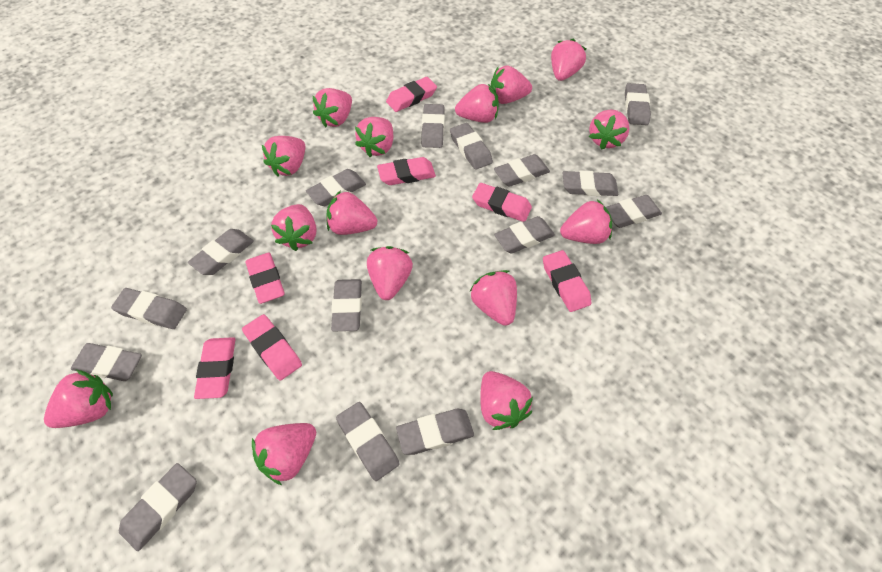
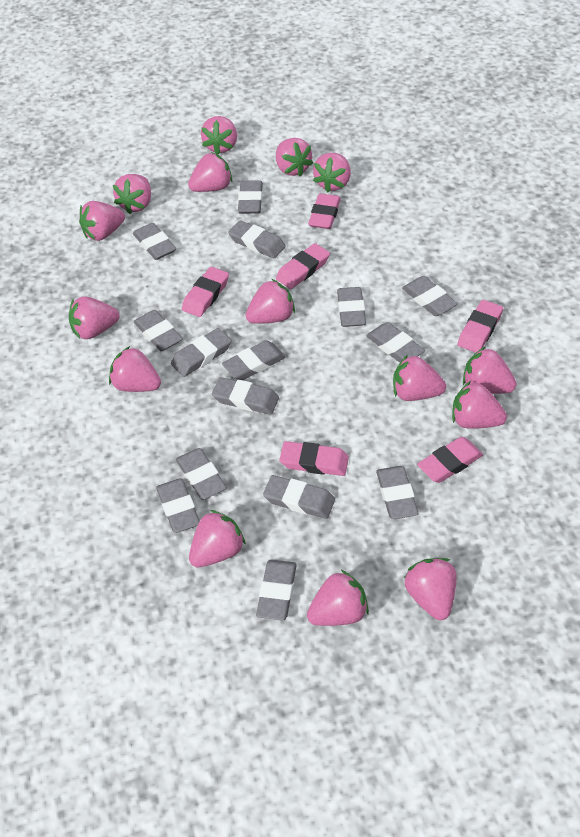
pink eraser: 7 -> 6

